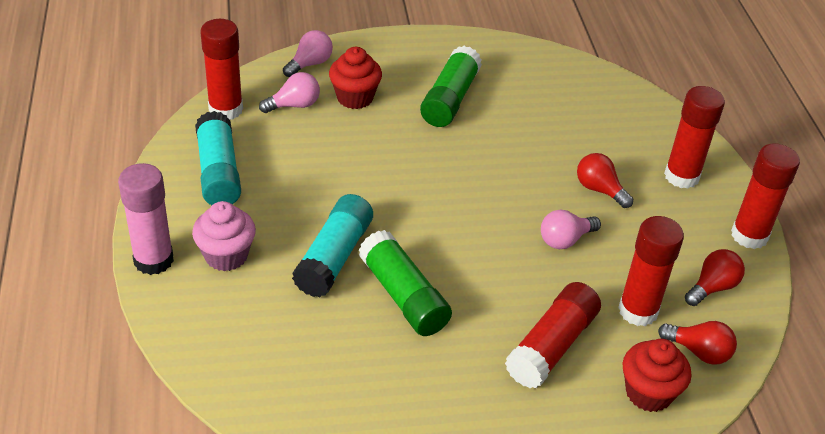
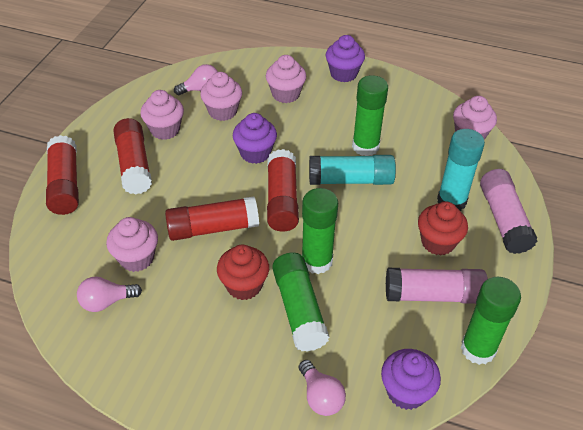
green glue stick: 2 -> 4
pink cupcake: 1 -> 5
pink glue stick: 1 -> 2
purple cupcake: 0 -> 3
red glue stick: 5 -> 4
red light bulb: 3 -> 0

